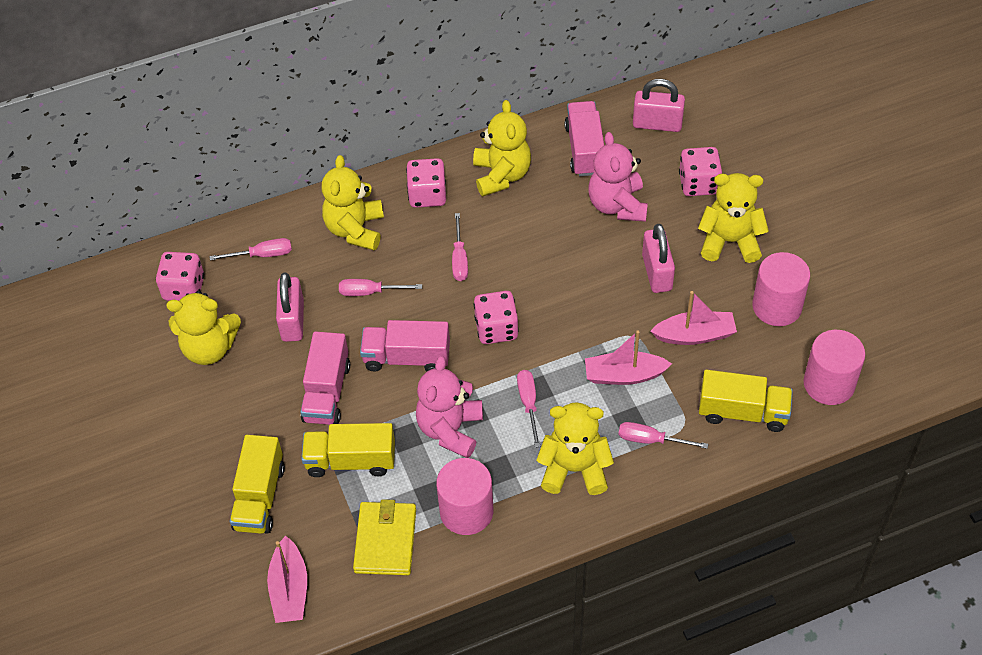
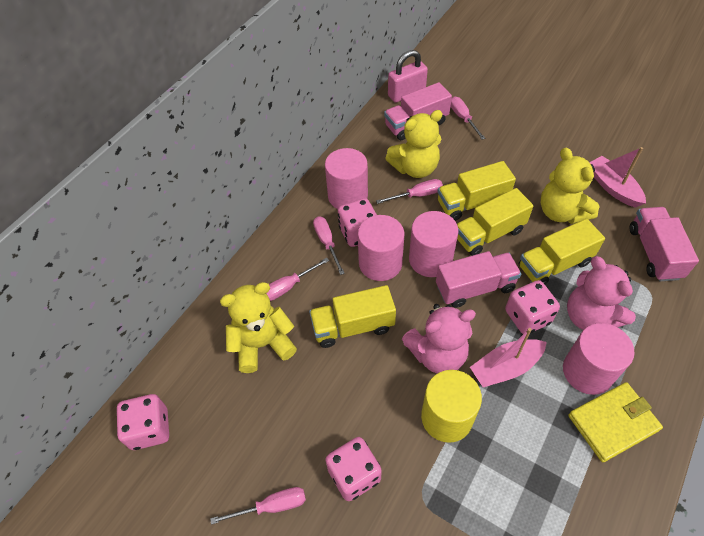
pink boat: 3 -> 2
pink cylinder: 3 -> 4
pink padlock: 3 -> 1
yellow cylinder: 0 -> 1
yellow teddy bear: 5 -> 3
yellow truck: 3 -> 4

